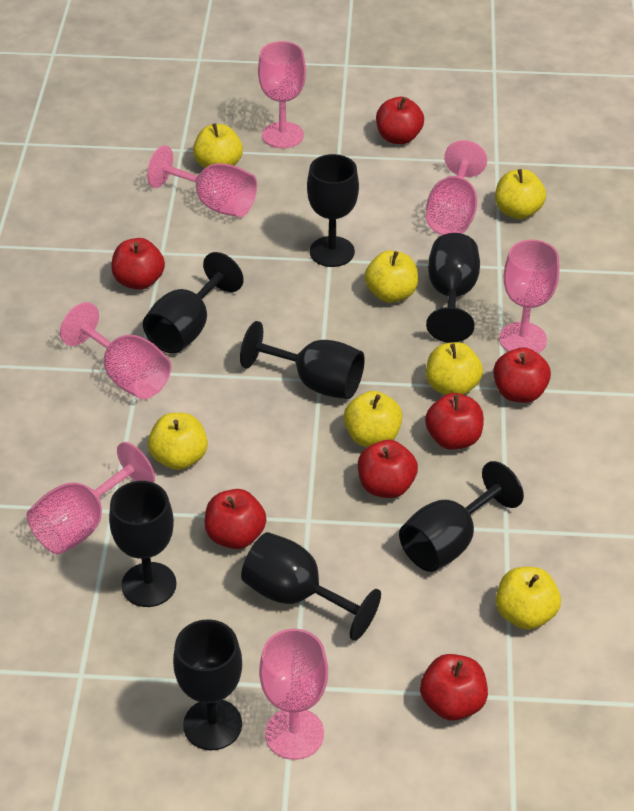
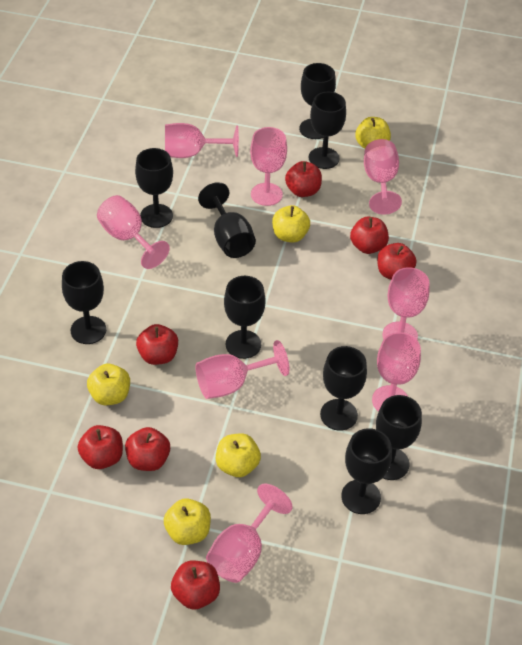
black goblet: 8 -> 9
pink goblet: 7 -> 8
yellow apple: 7 -> 5

